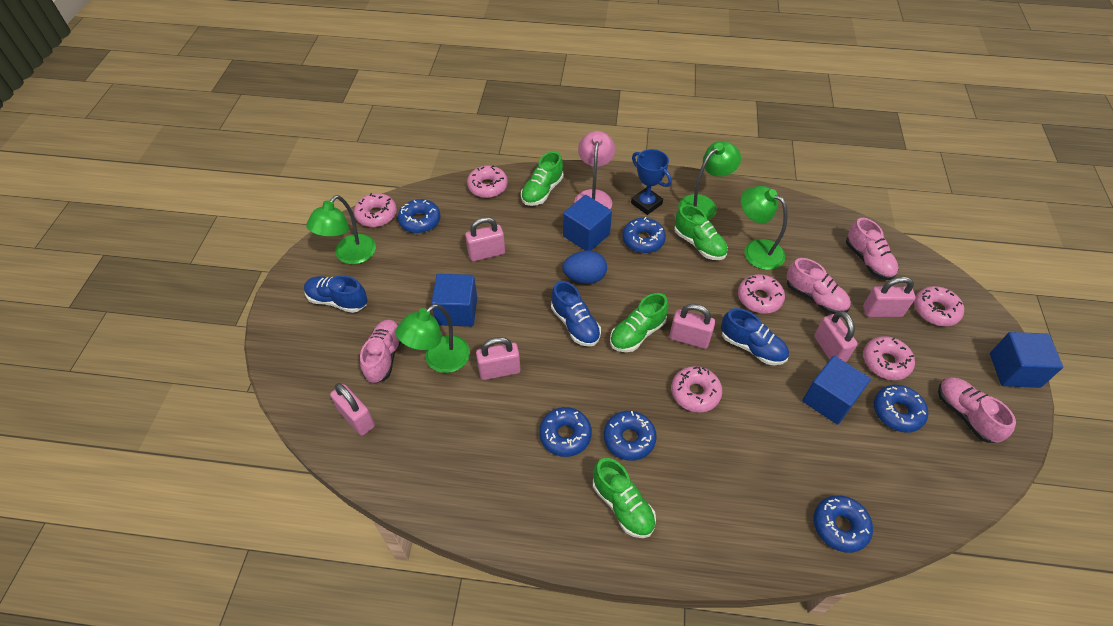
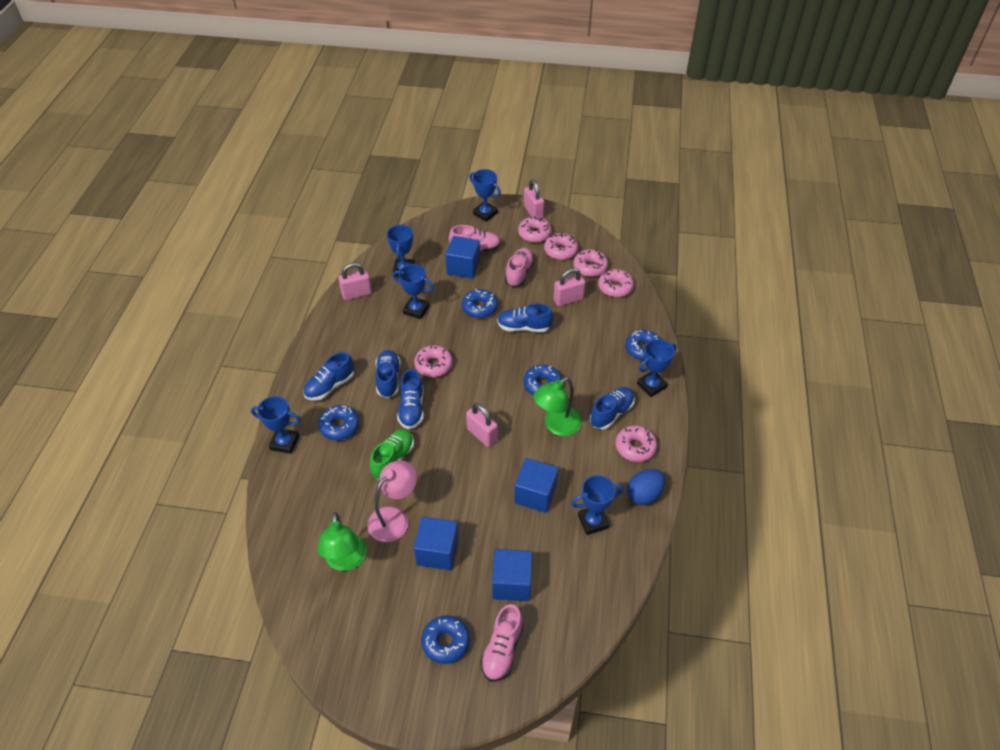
blue donut: 6 -> 5
blue shoe: 3 -> 5
blue trophy: 1 -> 6
green lamp: 4 -> 2
green shoe: 4 -> 1
pink padlock: 6 -> 4
pink shoe: 4 -> 3

